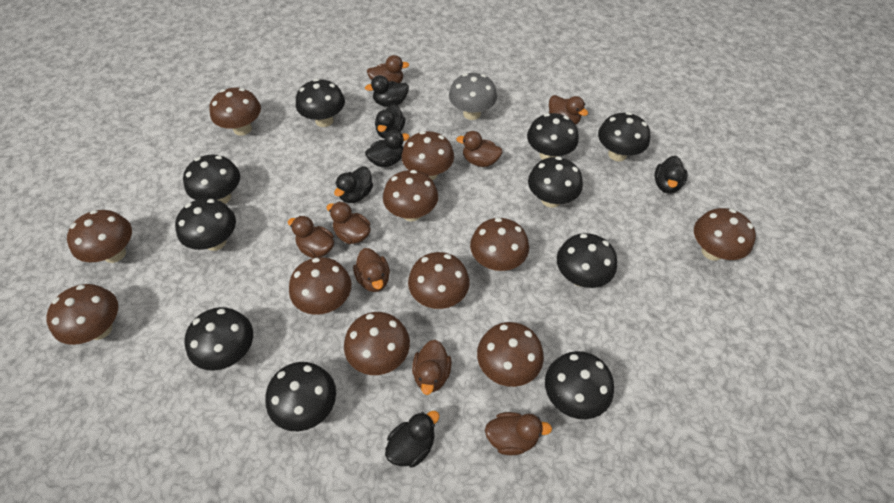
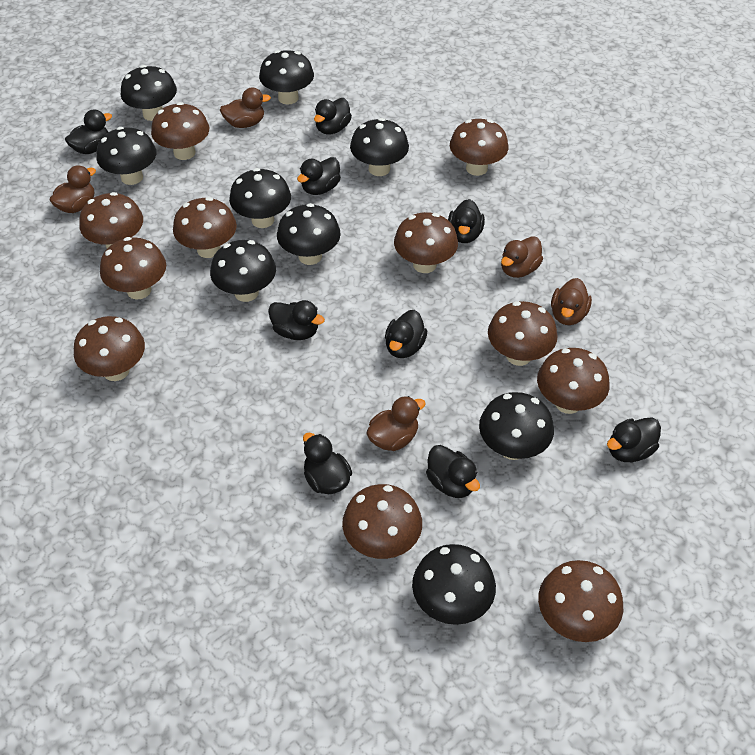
black duck: 6 -> 9
black mushroom: 10 -> 9
brown duck: 8 -> 5
grey mushroom: 1 -> 0

